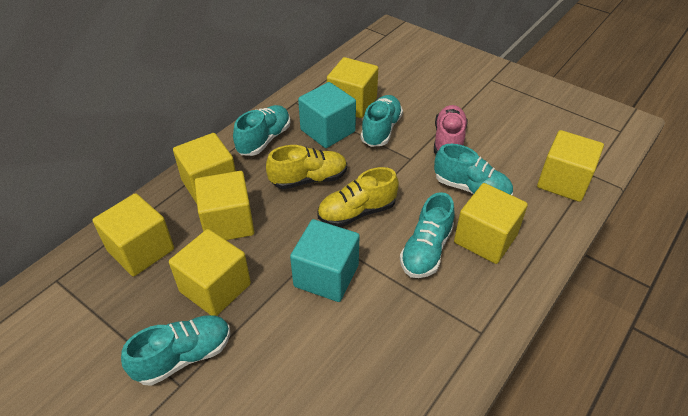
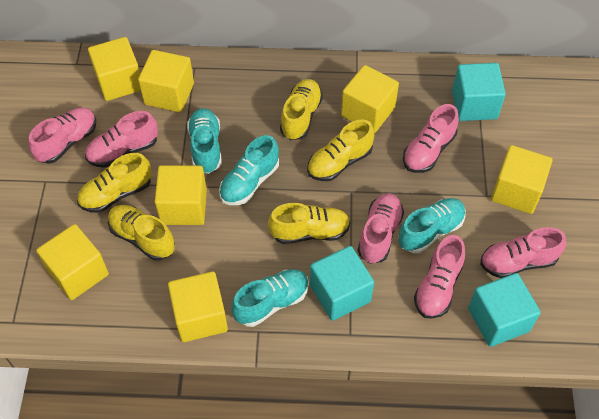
pink shoe: 1 -> 6
turquoise cube: 2 -> 3
turquoise shoe: 5 -> 4
yellow shoe: 2 -> 5

